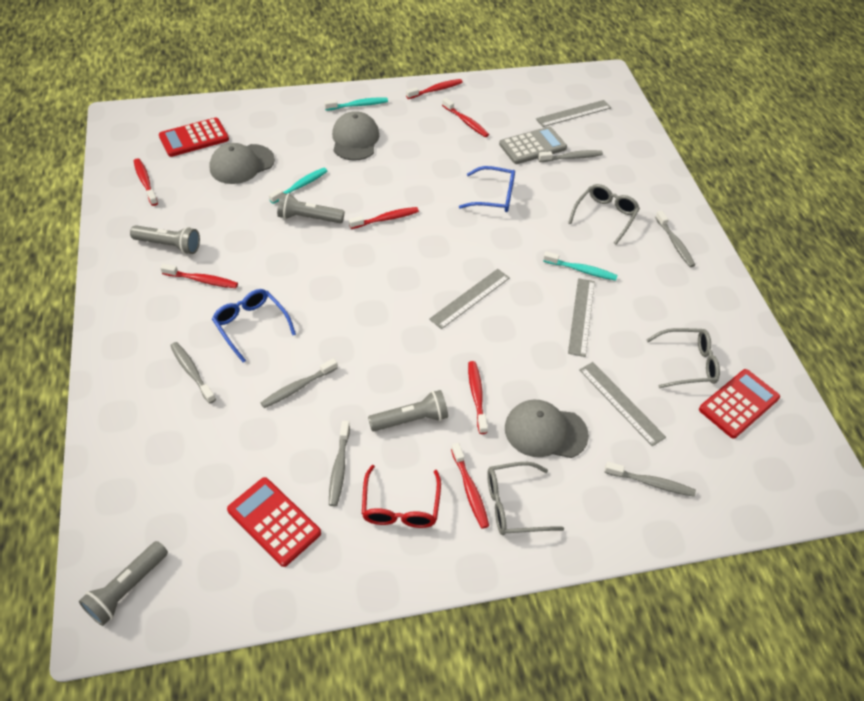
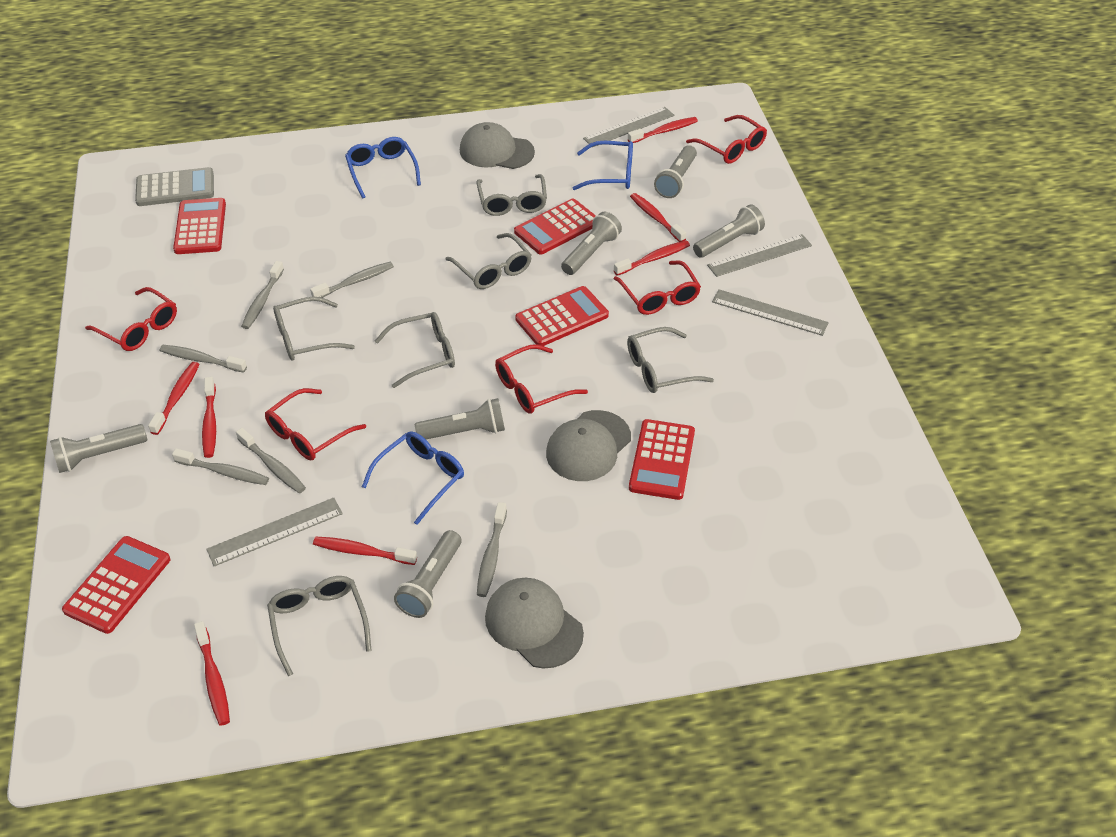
blue glasses: 2 -> 3
grey flashlight: 4 -> 6
grey glasses: 3 -> 6
red calculator: 3 -> 5
red glasses: 1 -> 5
turquoise toothbrush: 3 -> 0

